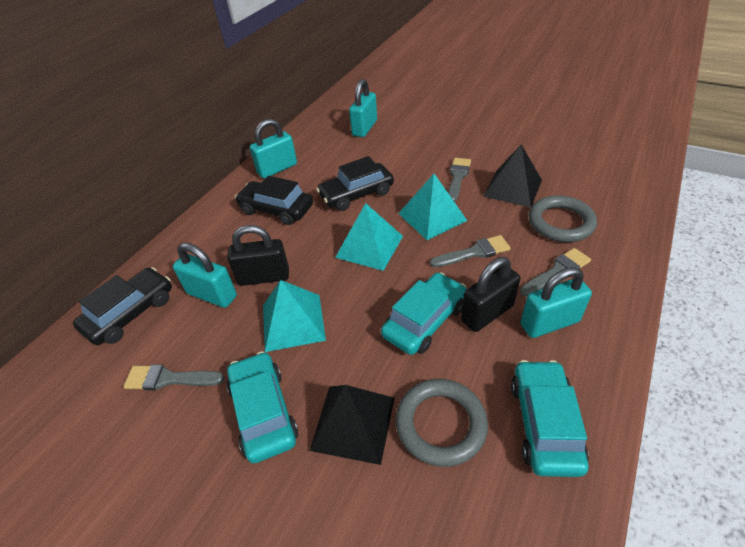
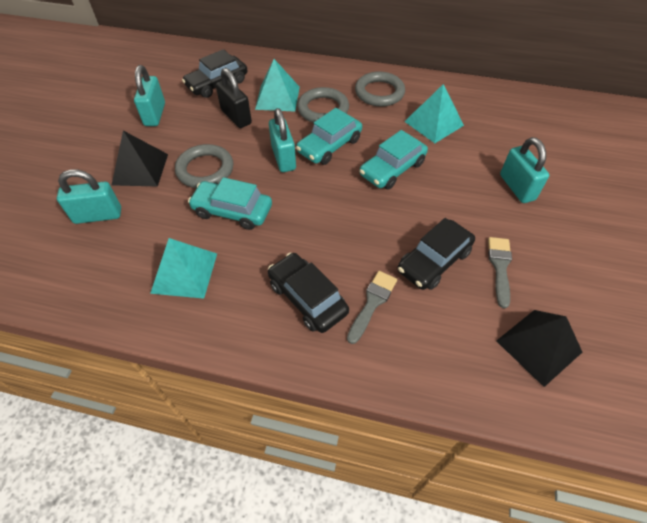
black padlock: 2 -> 1
grey brush: 4 -> 2
grey ring: 2 -> 3

